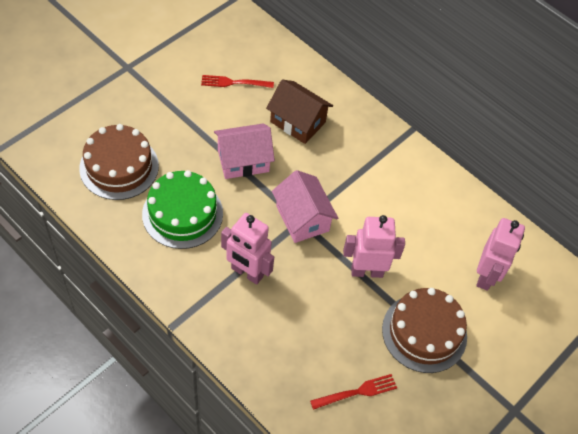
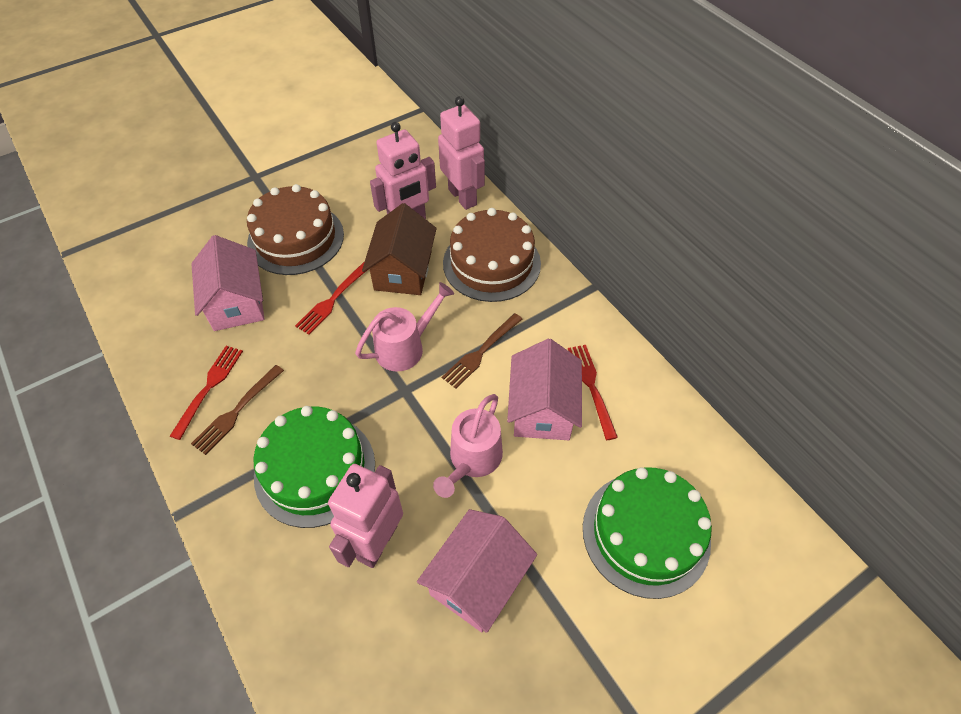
brown fork: 0 -> 2
green cake: 1 -> 2
pink house: 2 -> 3
pink watering can: 0 -> 2
red fork: 2 -> 3

